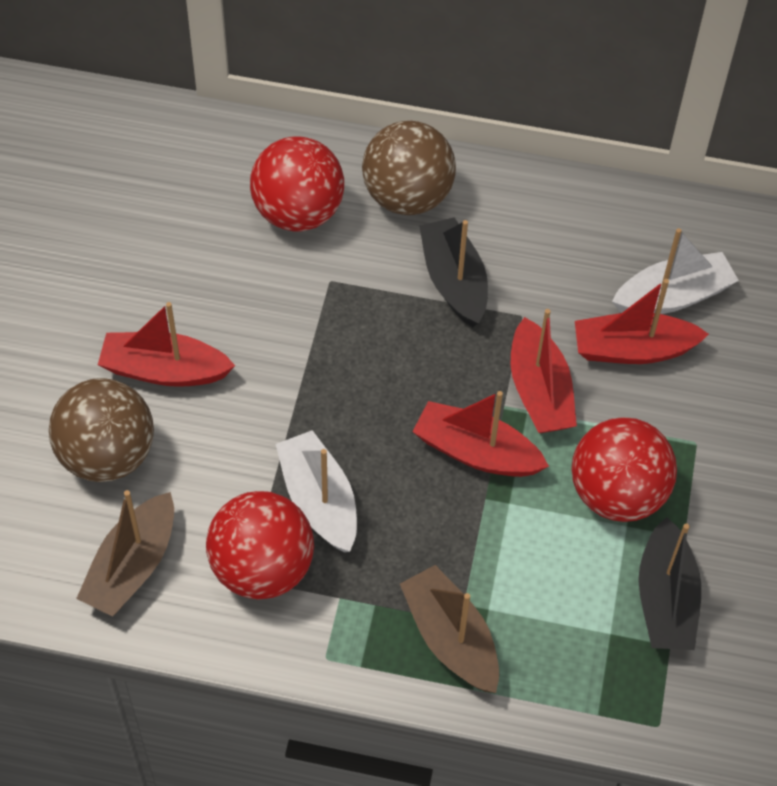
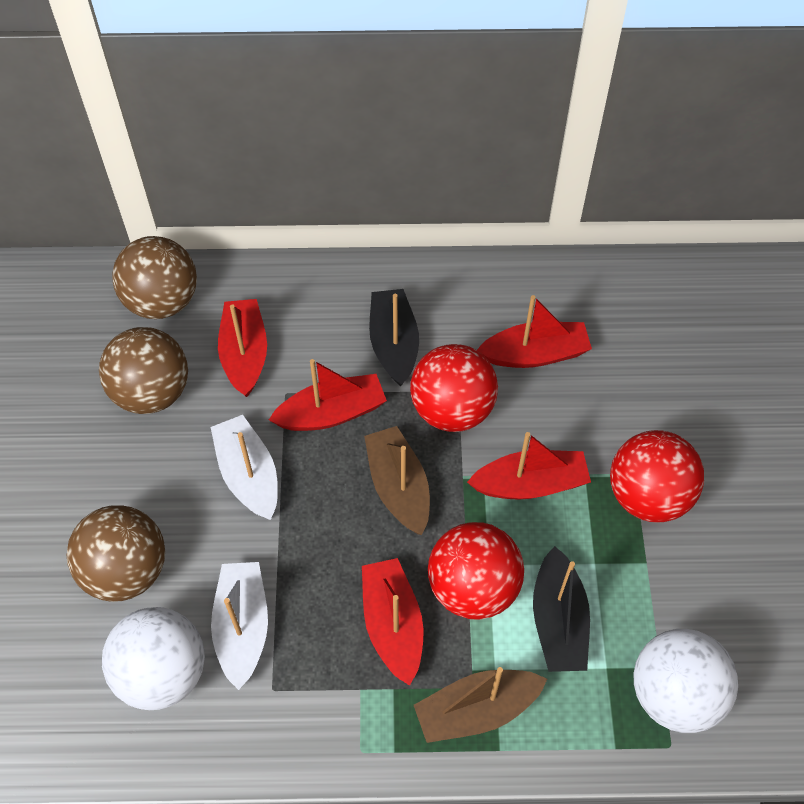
brown ball: 2 -> 3
red boat: 4 -> 5
white ball: 0 -> 2

